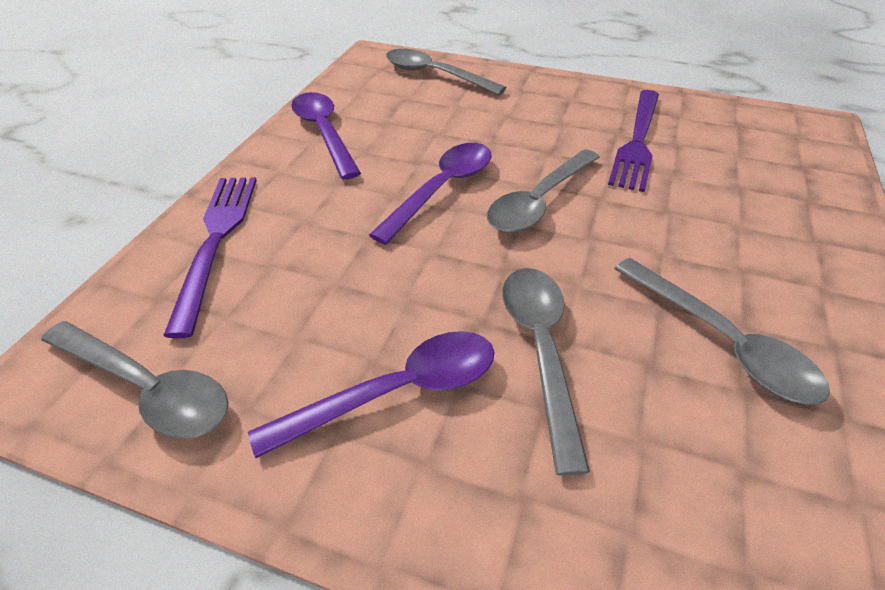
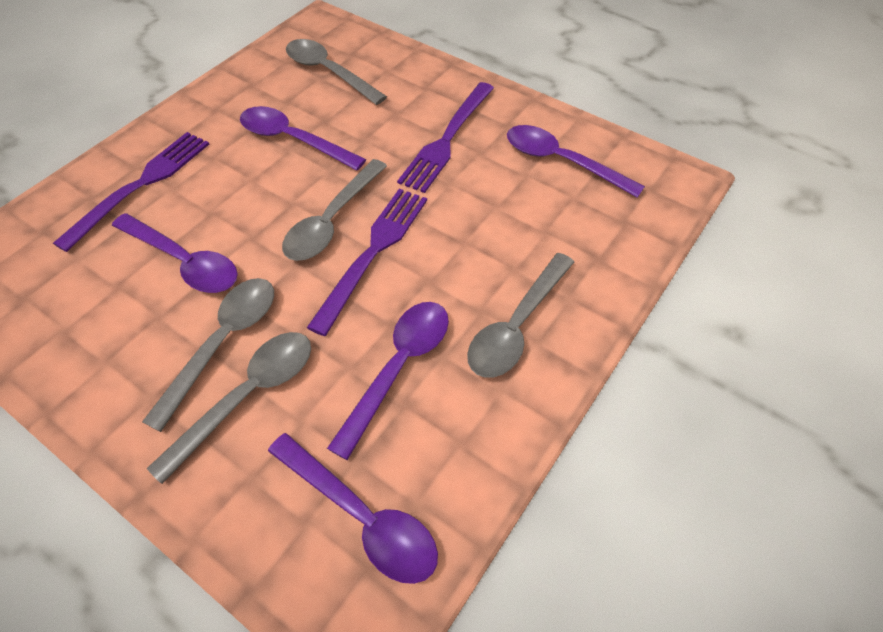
purple fork: 2 -> 3
purple spoon: 3 -> 5

